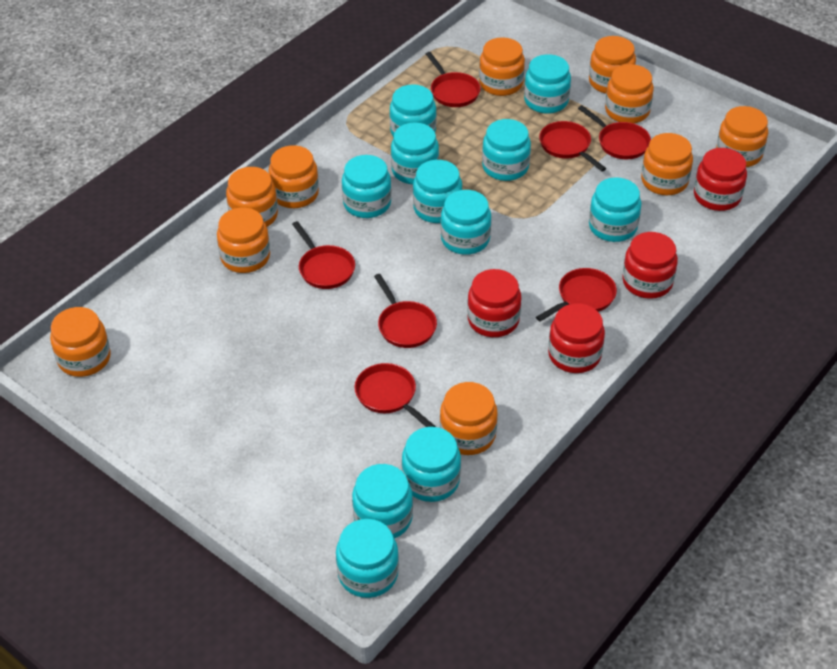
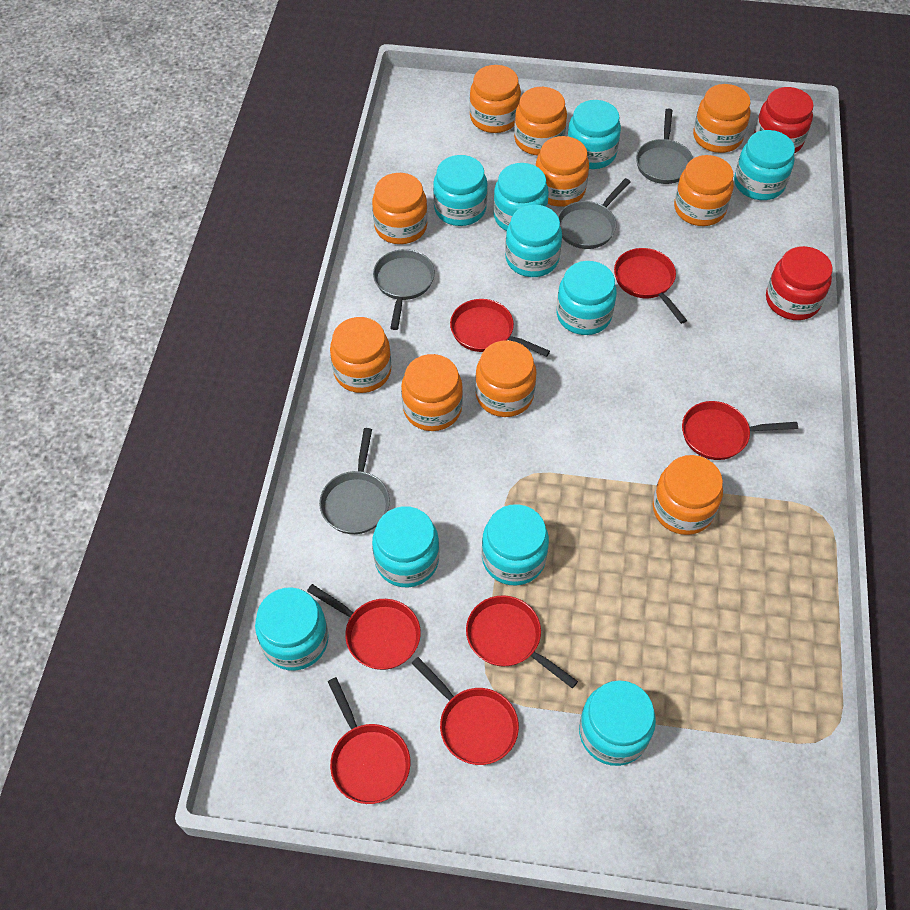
grey pan: 0 -> 4
red jar: 4 -> 2
turquoise jar: 11 -> 10

